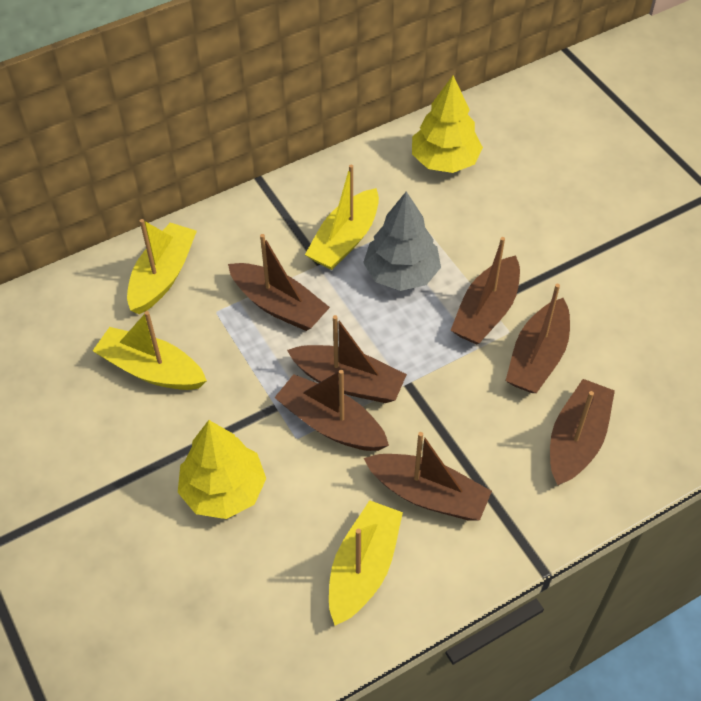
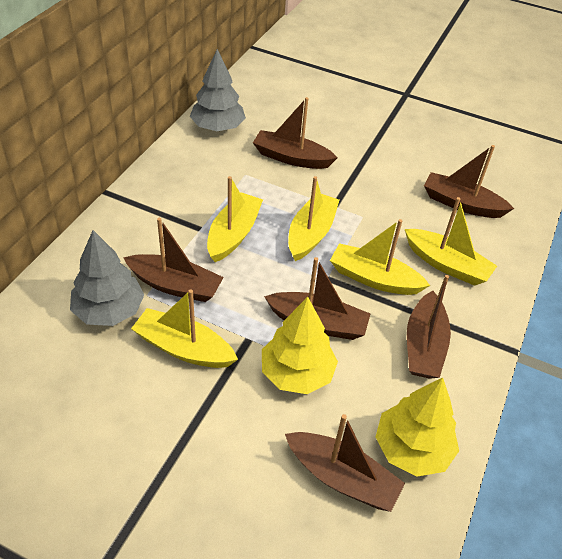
brown boat: 7 -> 6
grey tree: 1 -> 2
yellow boat: 4 -> 5

